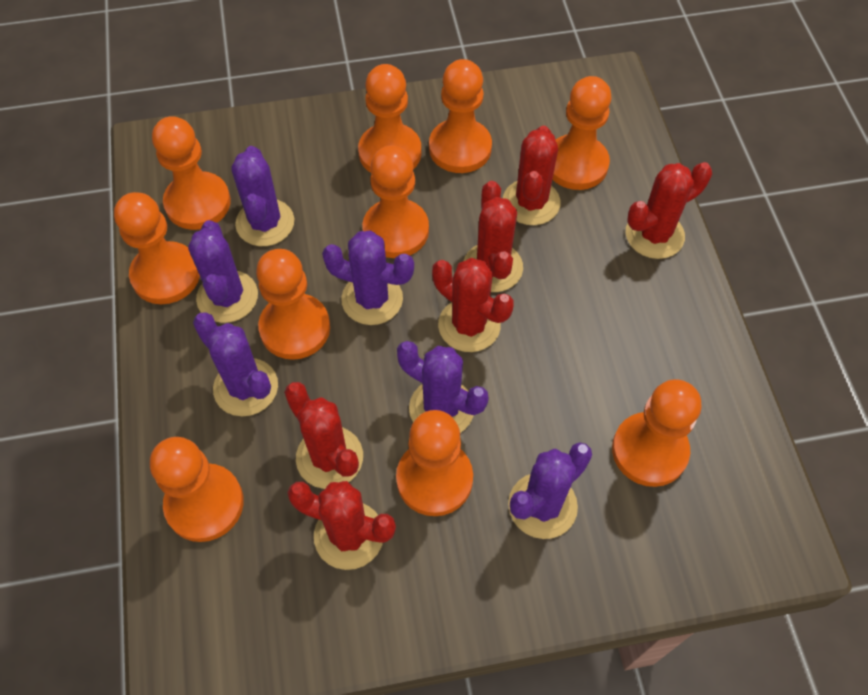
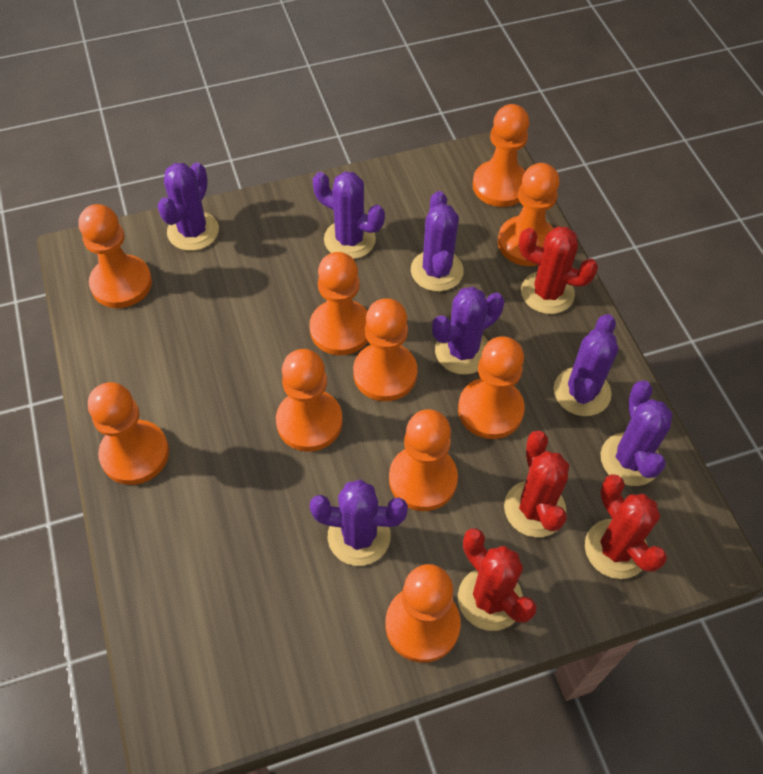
purple cactus: 6 -> 7
red cactus: 6 -> 4

